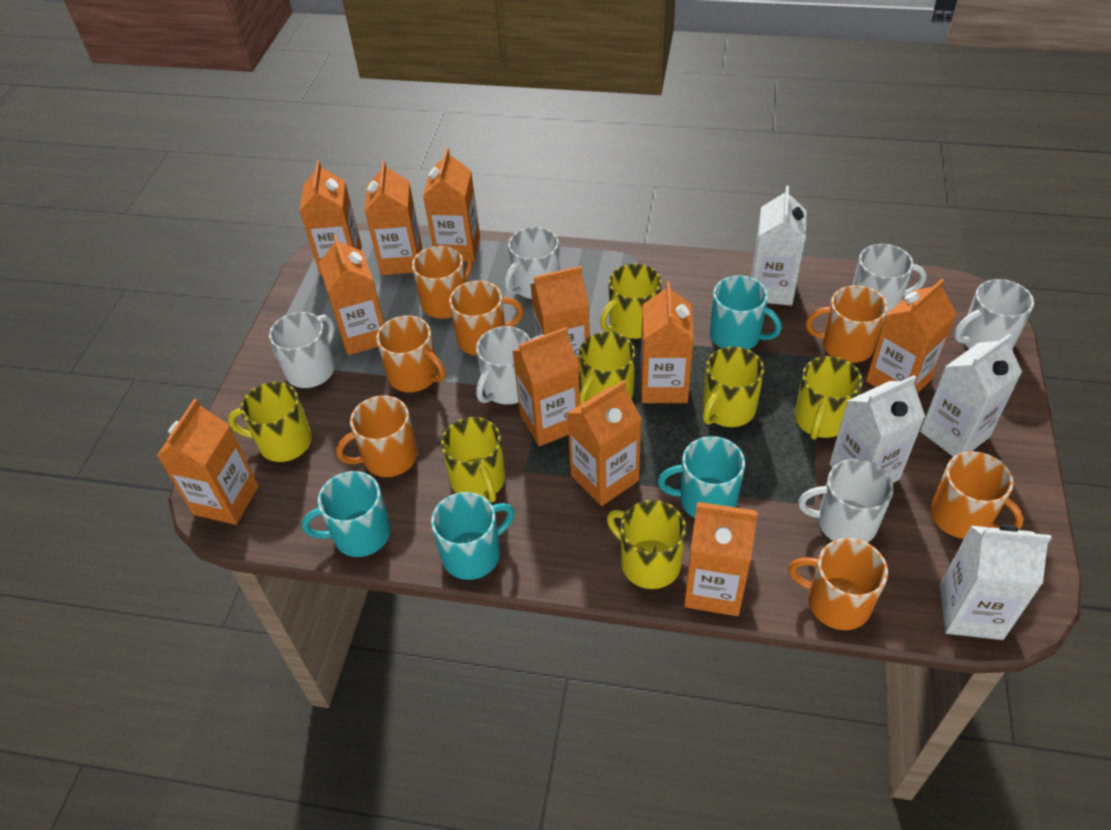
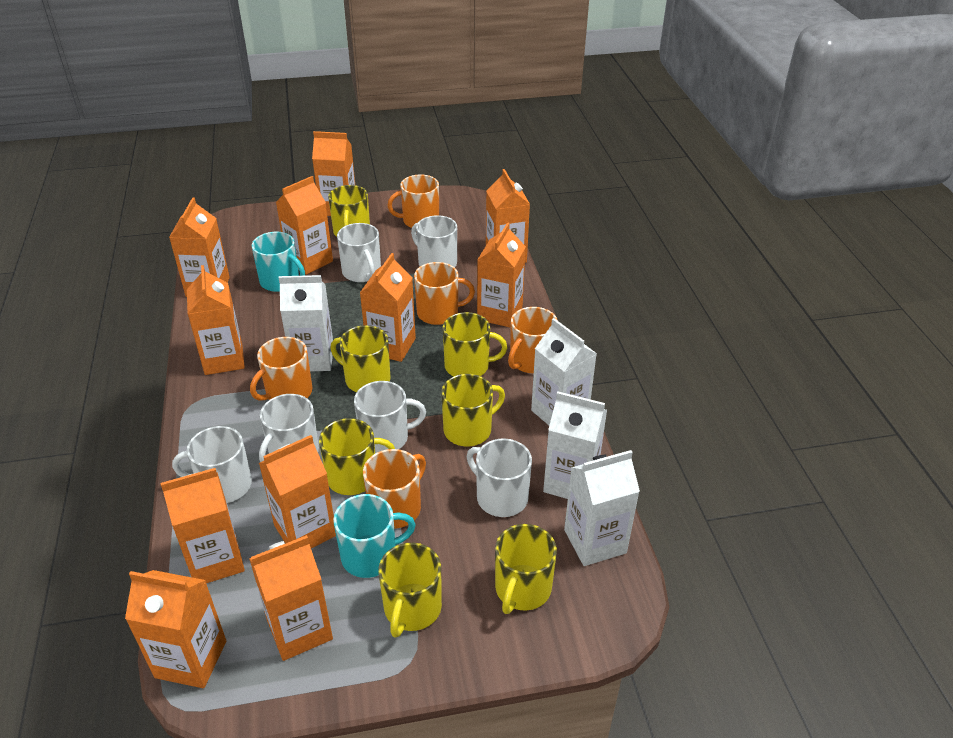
orange mug: 7 -> 5
turquoise mug: 4 -> 2

